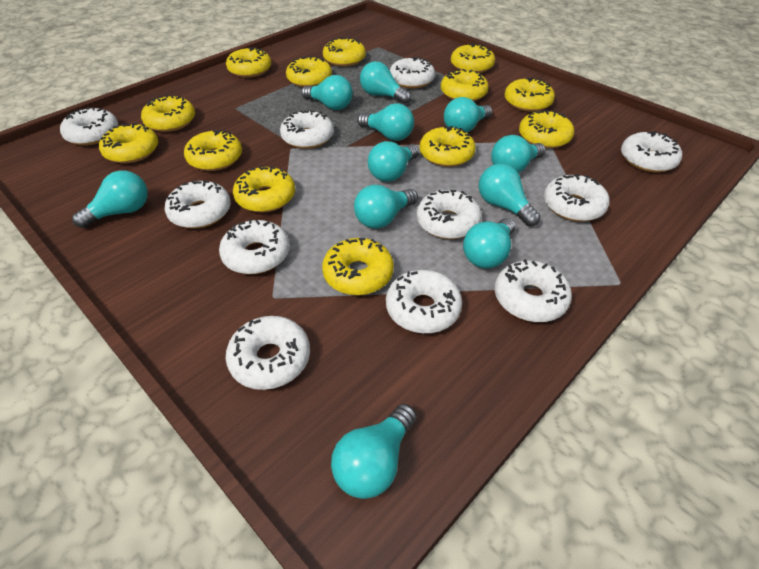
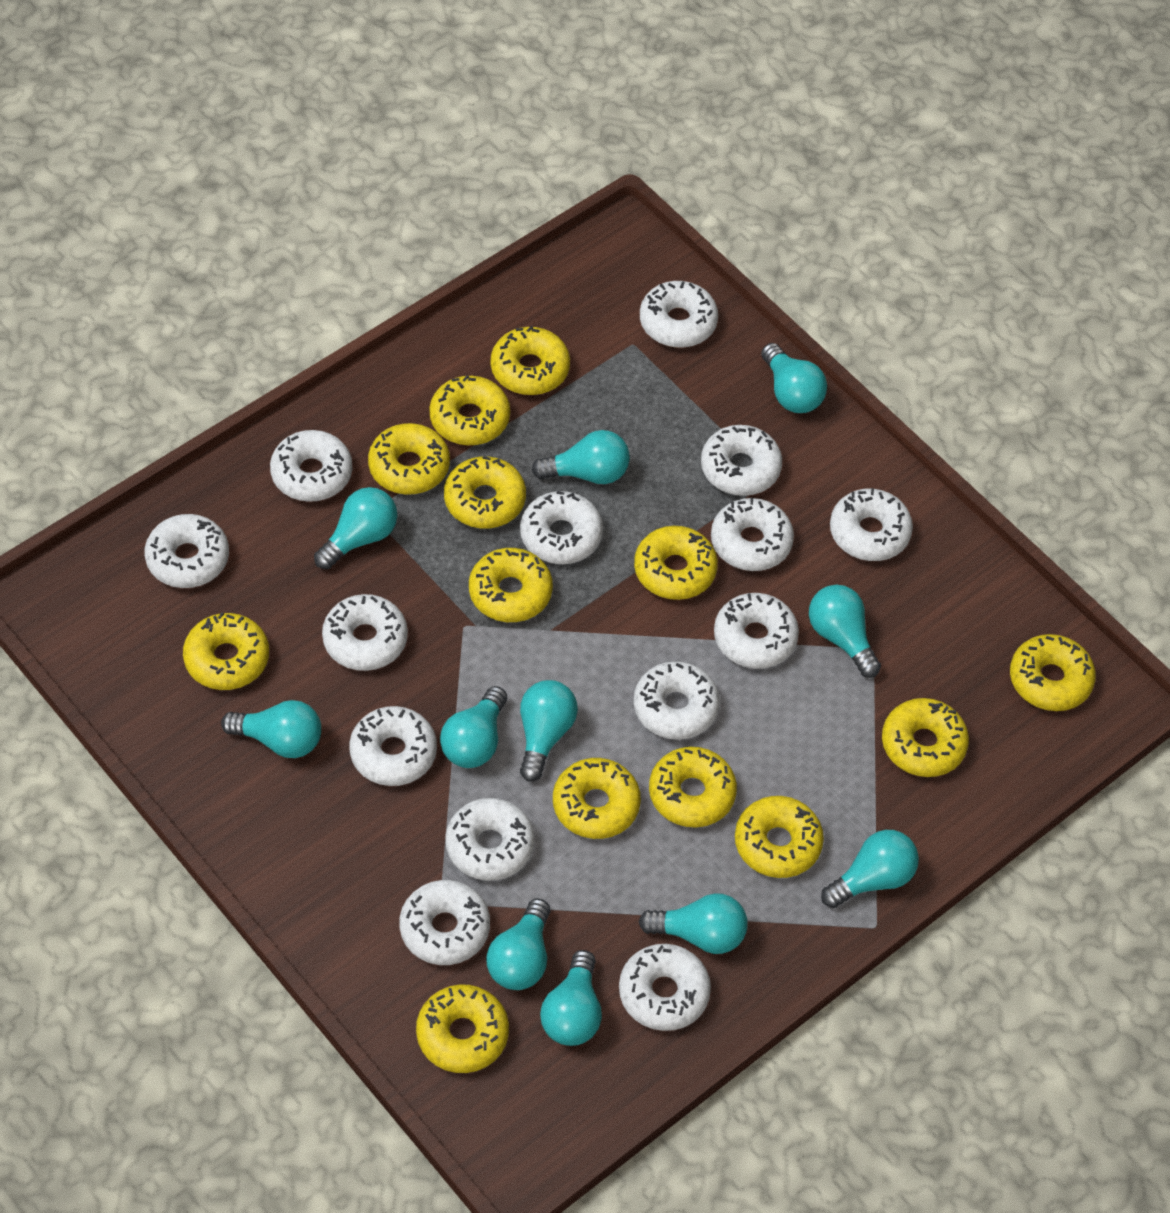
white donut: 11 -> 14

